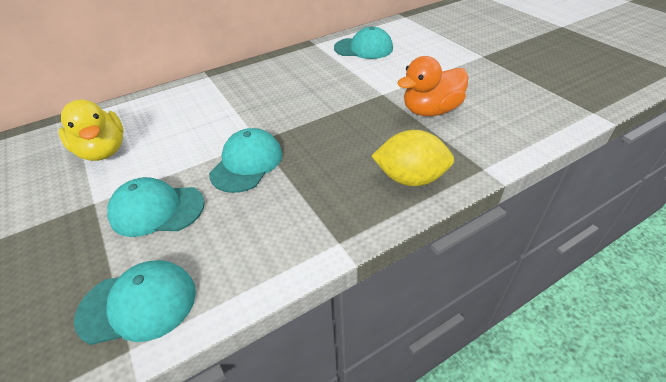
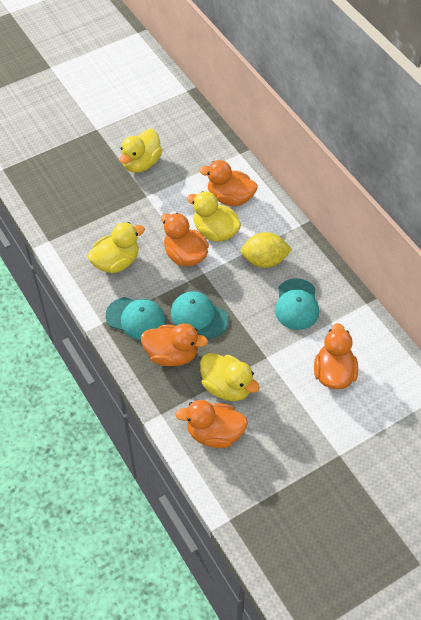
orange duck: 1 -> 5
turquoise cap: 4 -> 3
yellow duck: 1 -> 4

